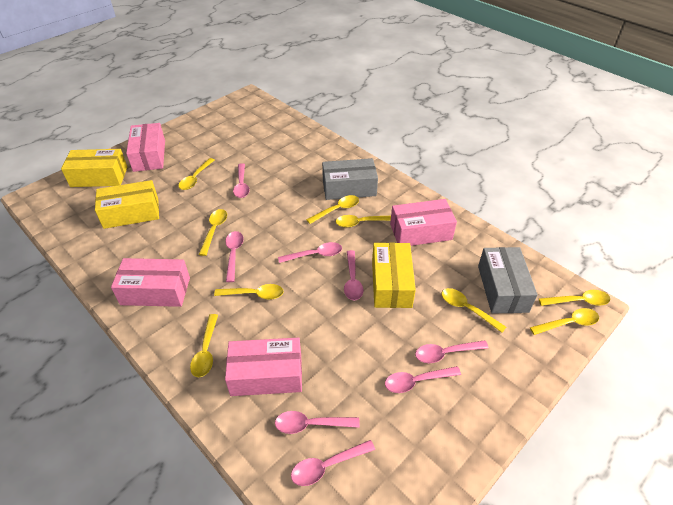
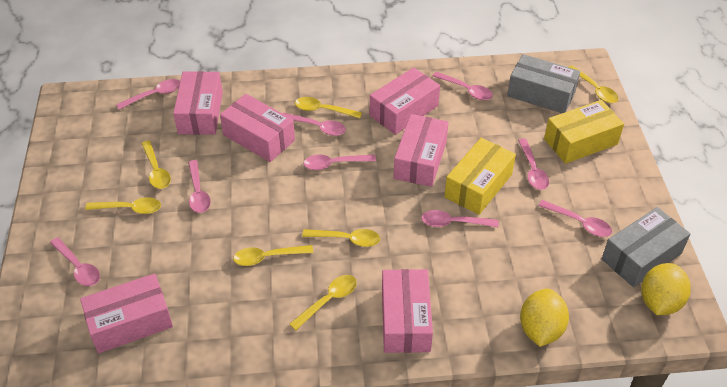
pink box: 4 -> 6
pink spoon: 8 -> 9
yellow box: 3 -> 2
yellow lemon: 0 -> 2
yellow spoon: 9 -> 7

